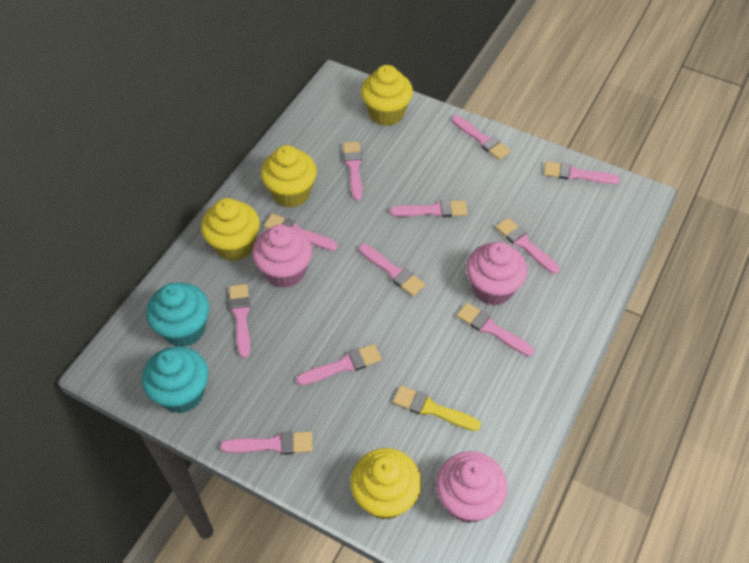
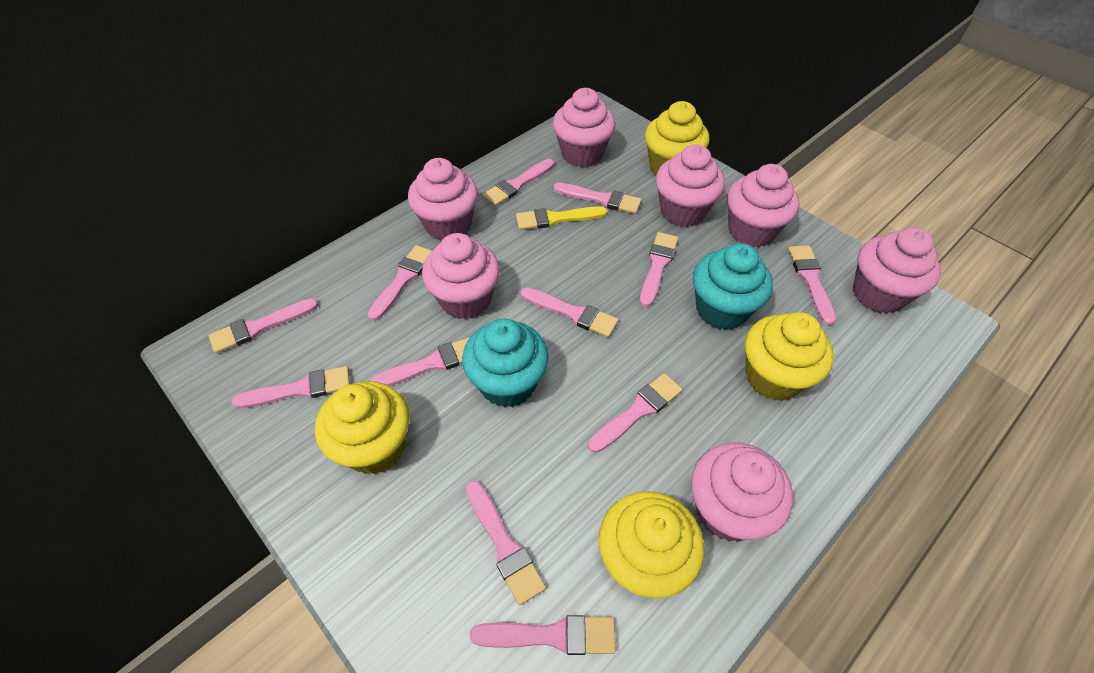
pink brush: 11 -> 12
pink cupcake: 3 -> 7

